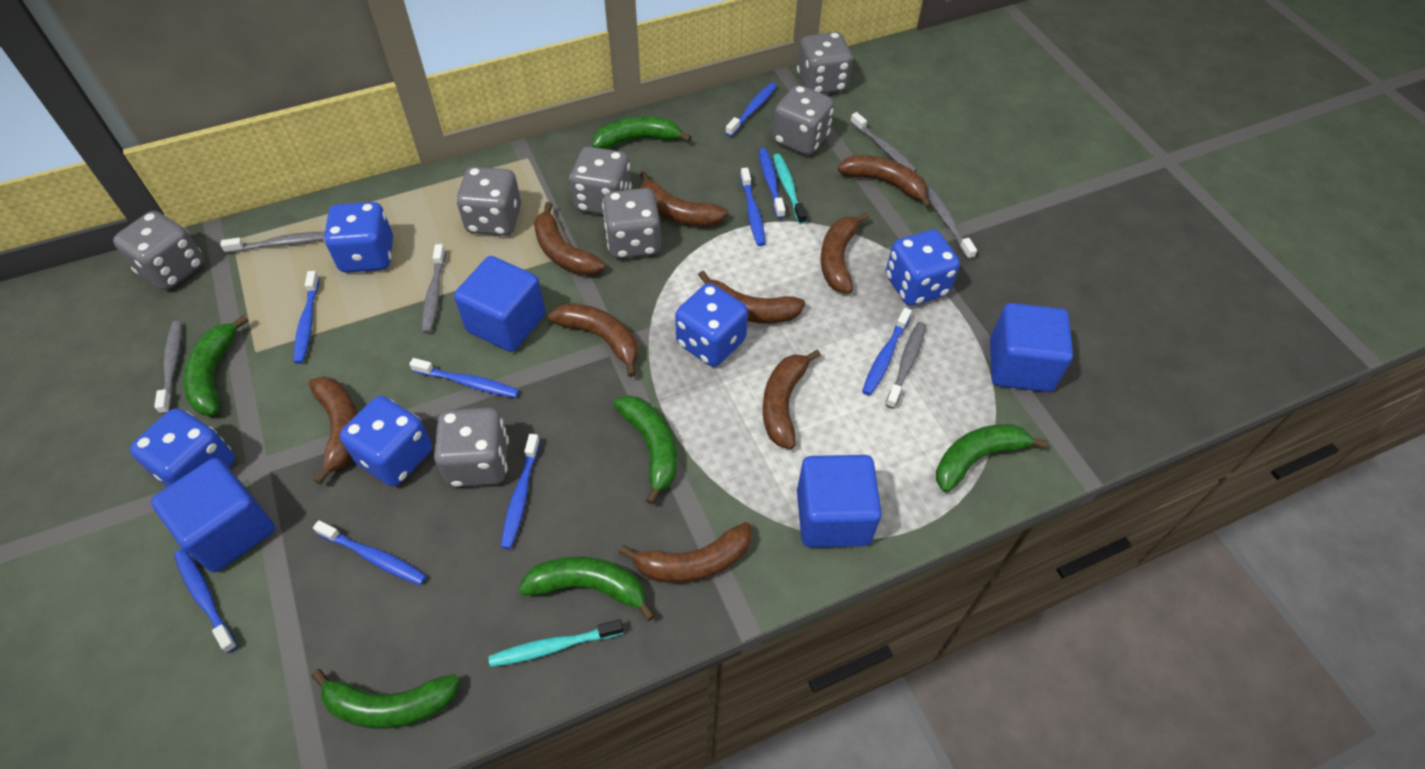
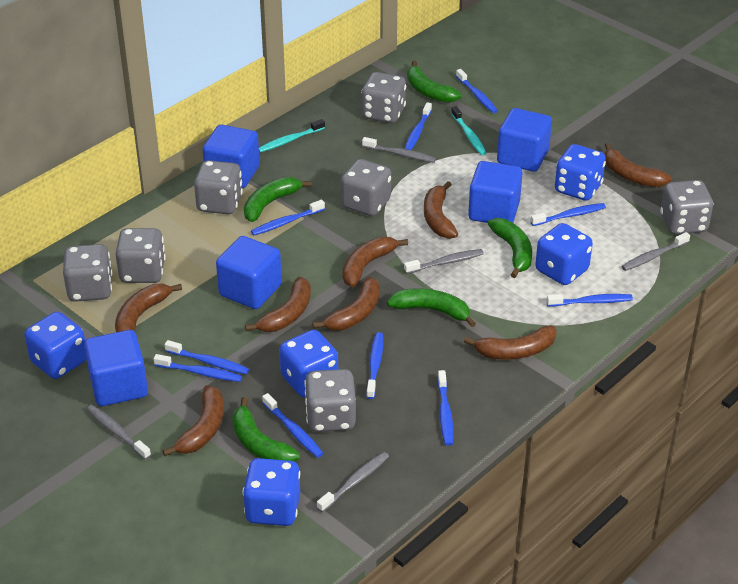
blue cube: 4 -> 5
blue toothbrush: 9 -> 10
brown banana: 9 -> 8
green banana: 6 -> 5
grey toothbrush: 6 -> 5

